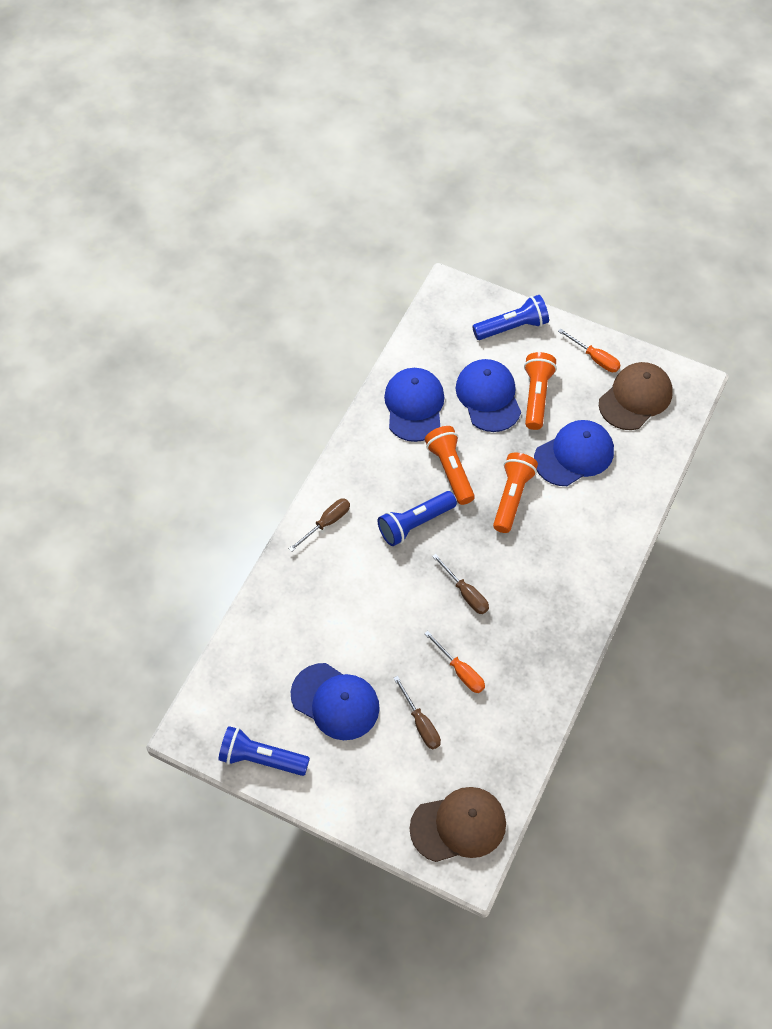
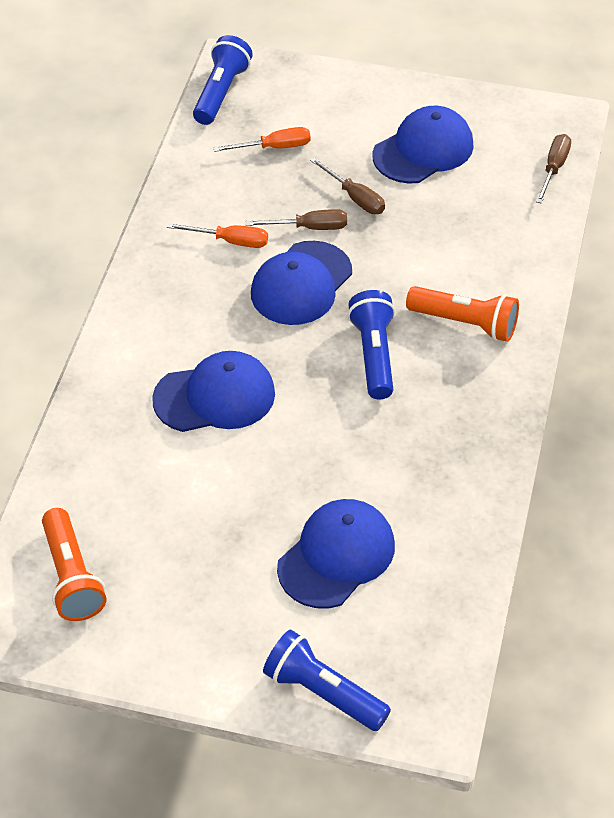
brown cap: 2 -> 0
orange flashlight: 3 -> 2

